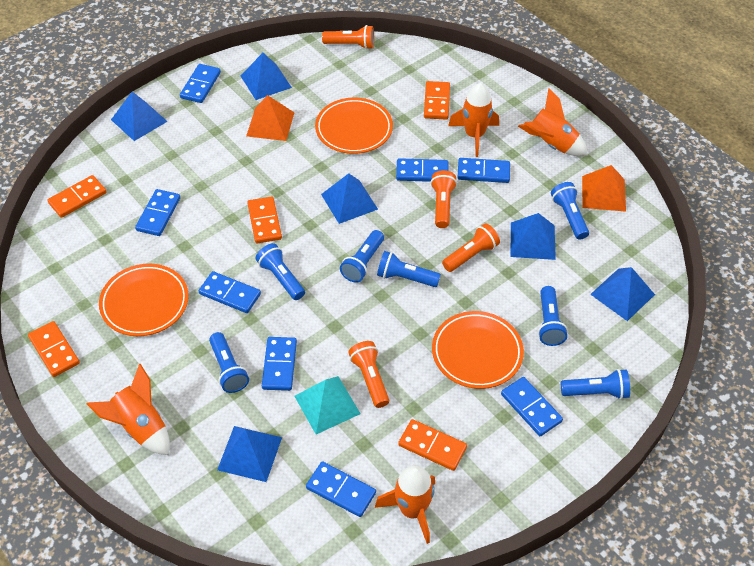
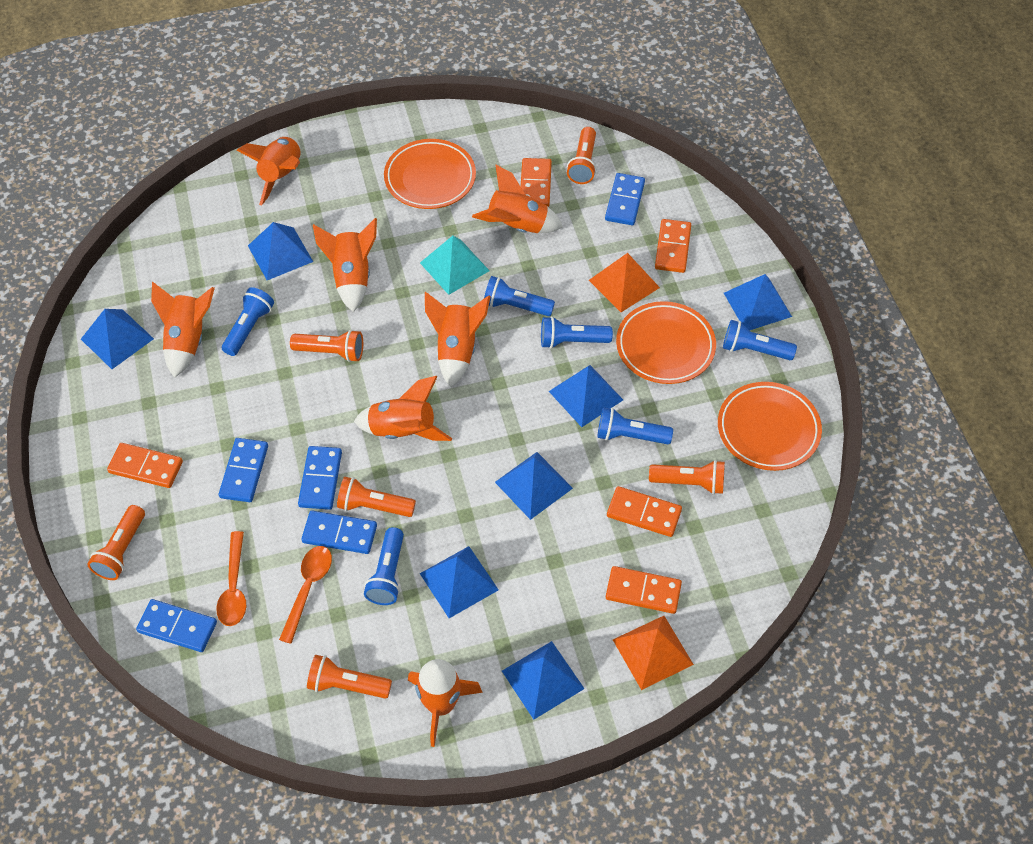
blue domino: 8 -> 5
blue flashlight: 7 -> 6
blue pyramid: 6 -> 7
orange flashlight: 4 -> 6
orange rocket: 4 -> 7
orange spoon: 0 -> 2

